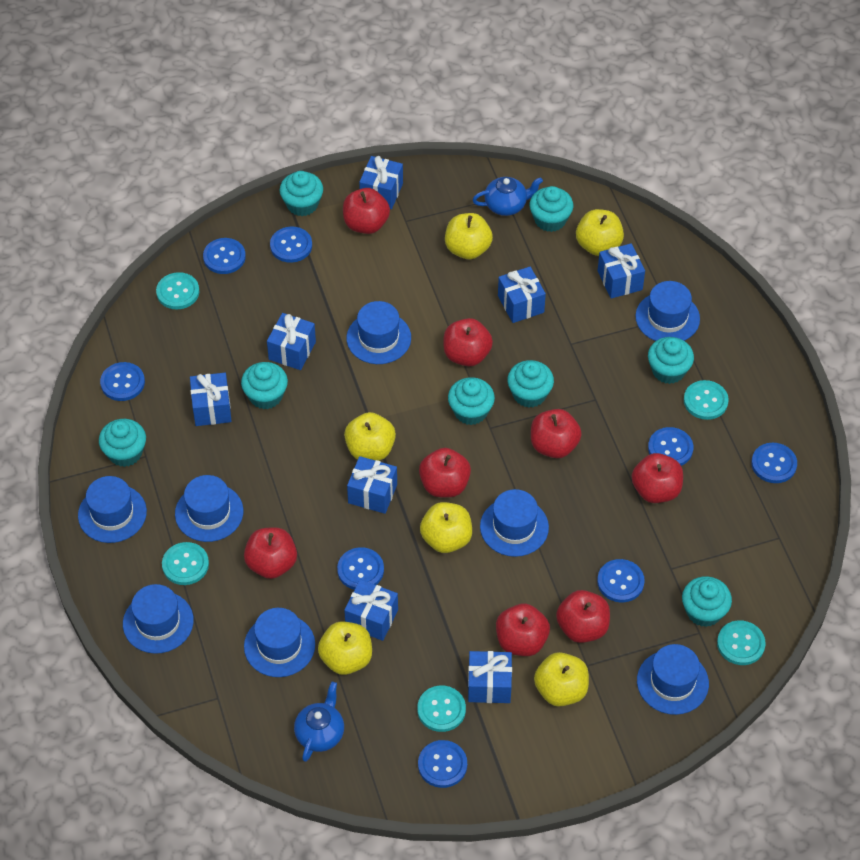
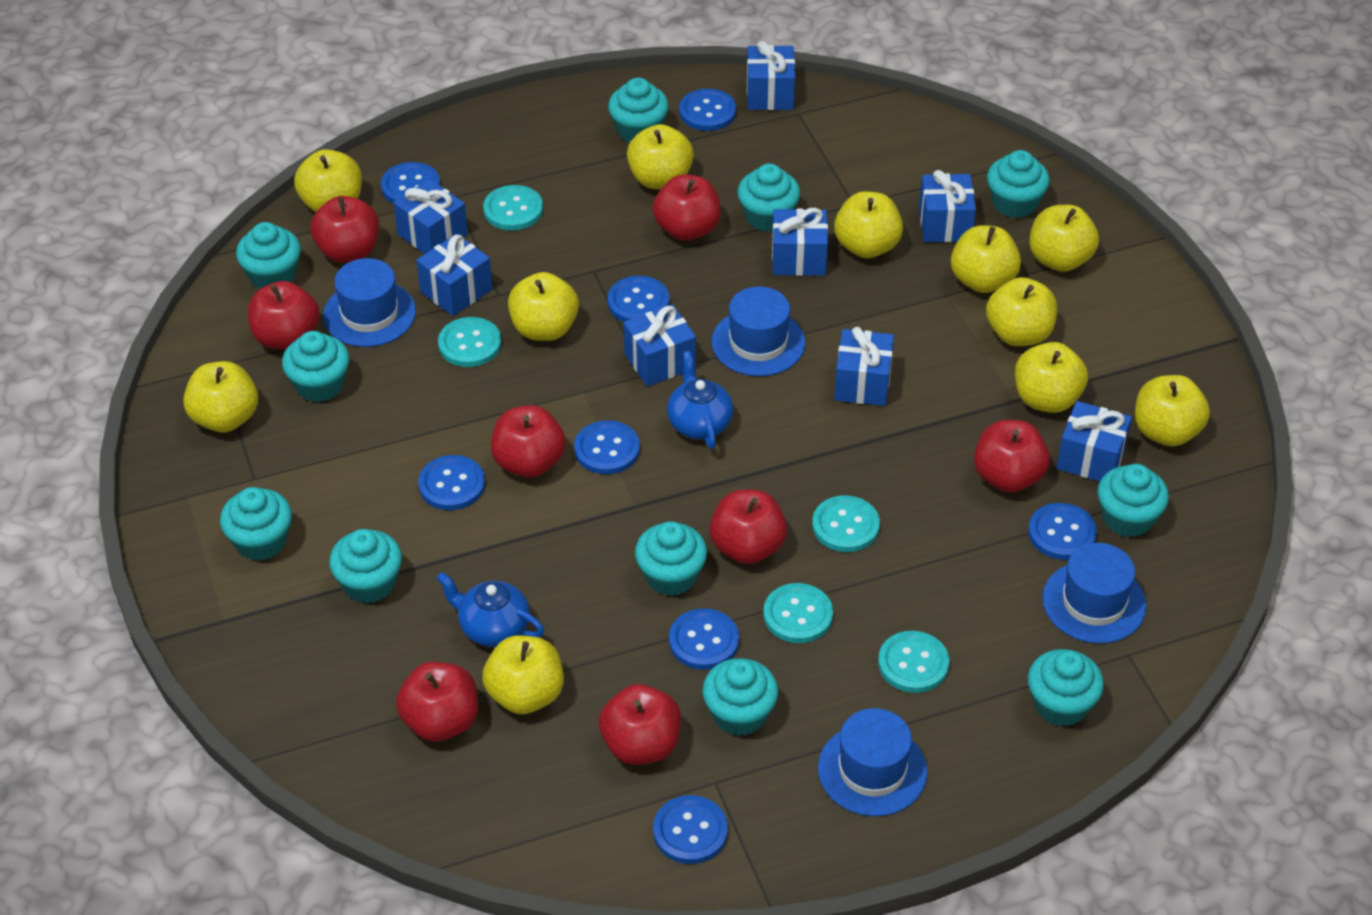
blue hat: 8 -> 4
turquoise cupcake: 8 -> 11
yellow apple: 6 -> 11

